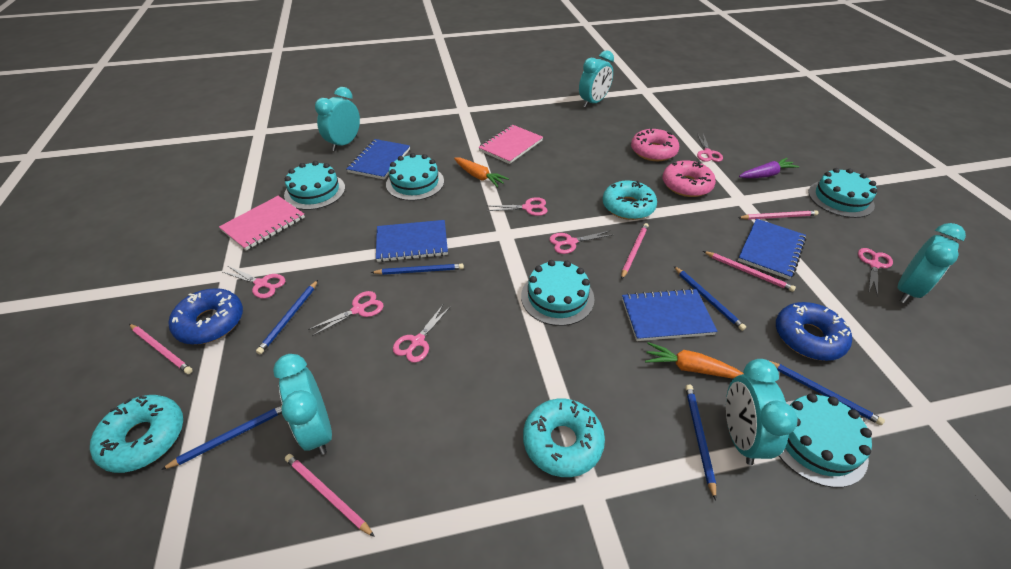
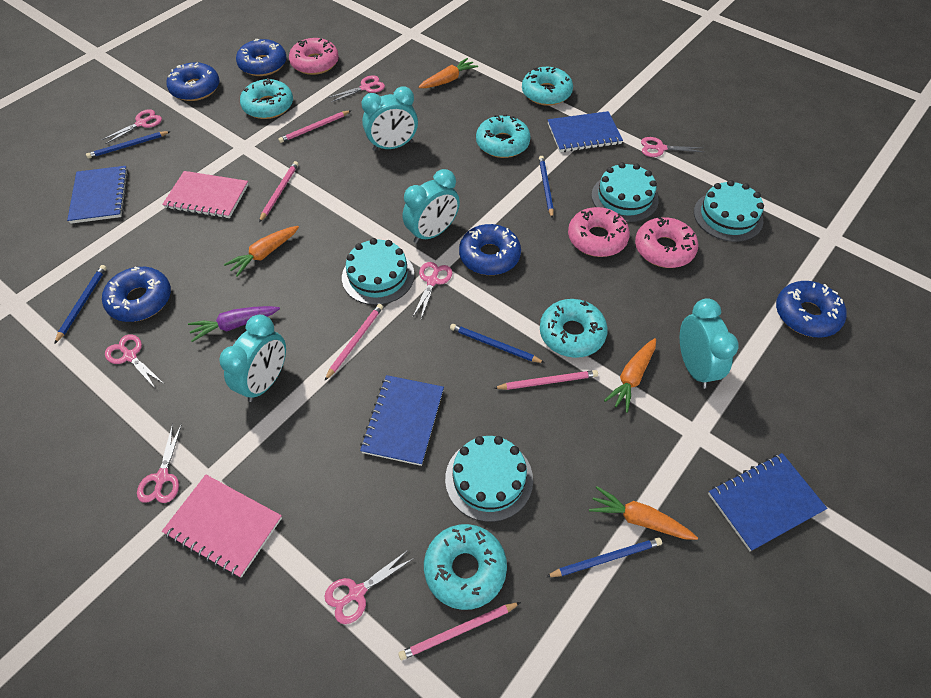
blue donut: 2 -> 5
blue pencil: 6 -> 5
orange carrot: 2 -> 4
pink donut: 2 -> 3
turquoise cake: 5 -> 4
turquoise clock: 5 -> 4
turquoise donut: 3 -> 5

